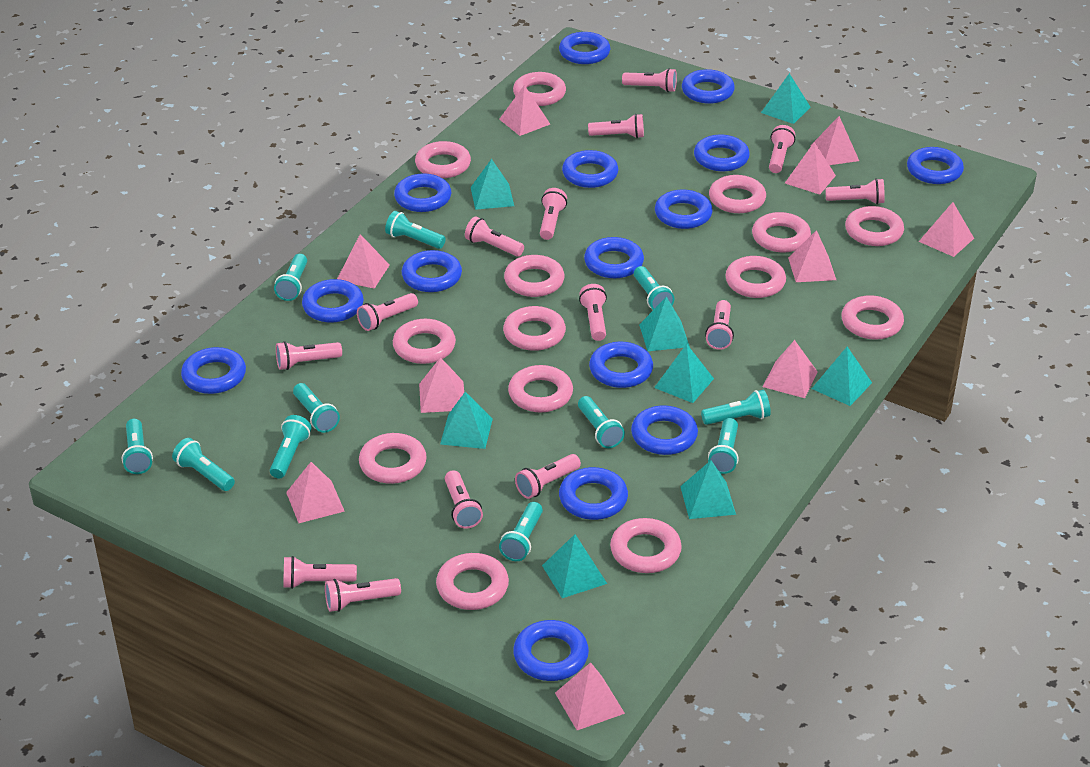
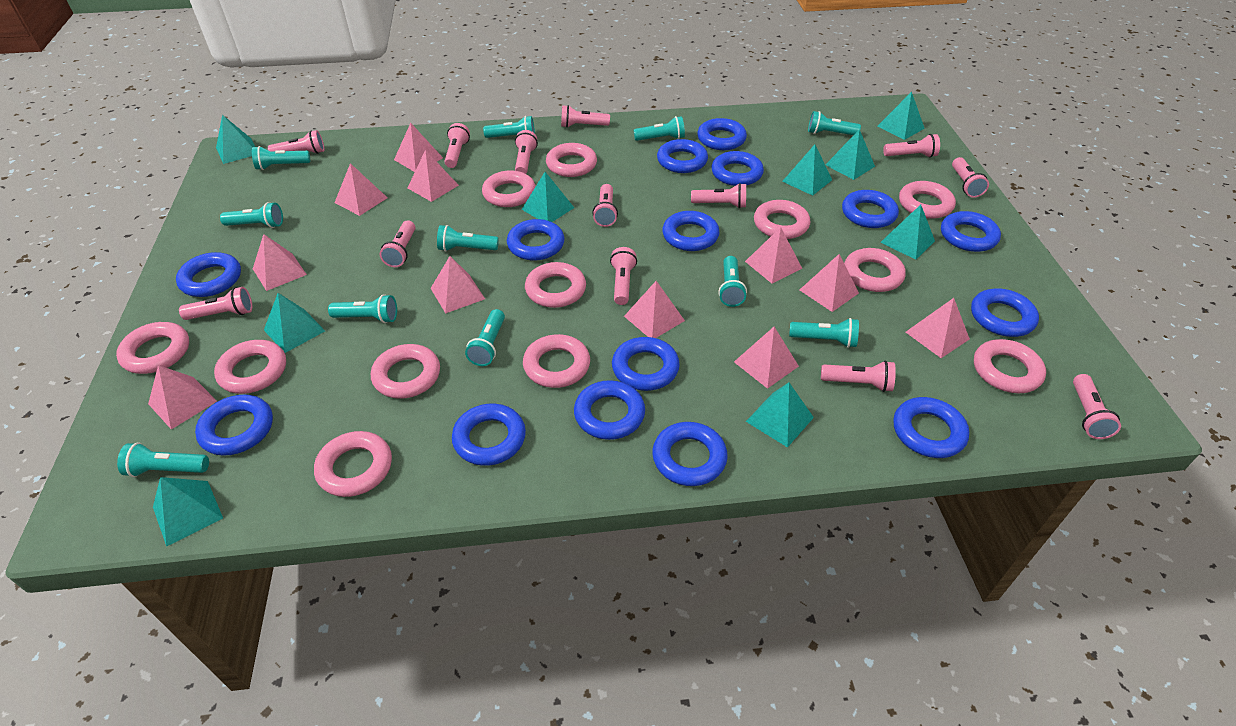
pink flashlight: 14 -> 13
pink pyramid: 10 -> 11
pink ring: 14 -> 12
turquoise pyramid: 8 -> 9

